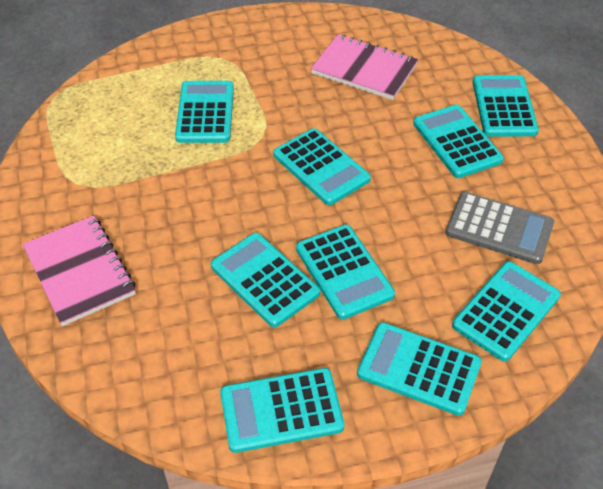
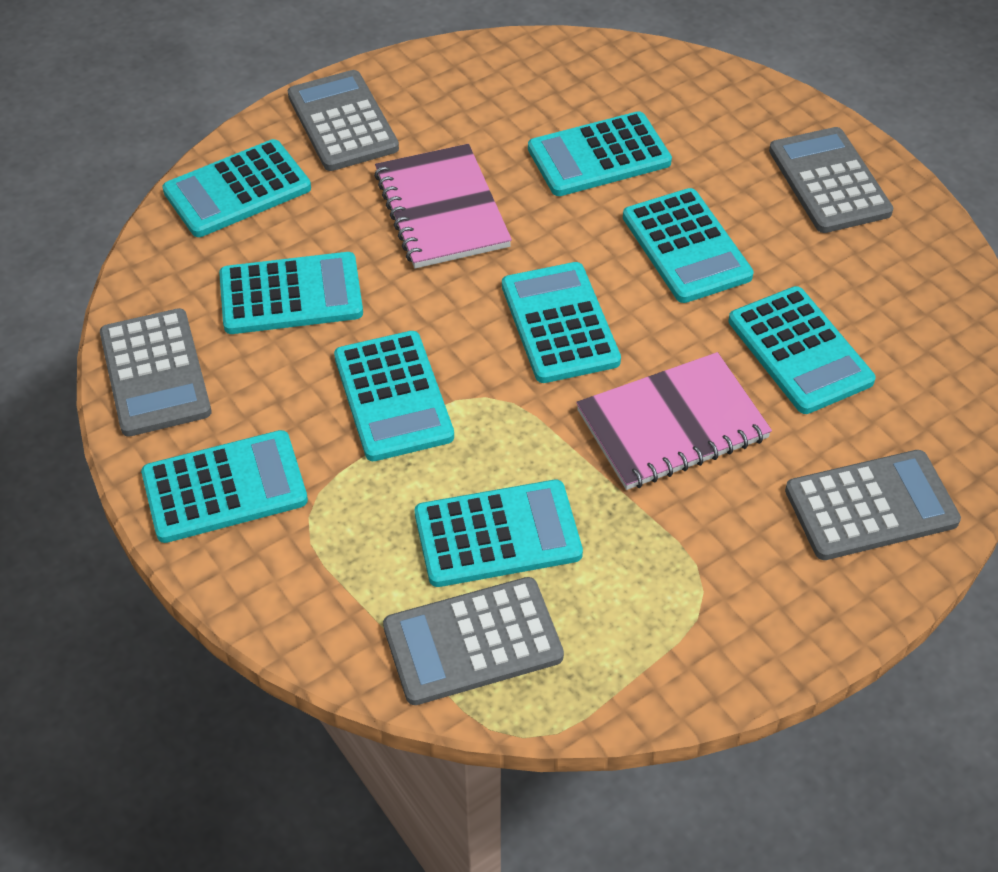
grey calculator: 1 -> 5

